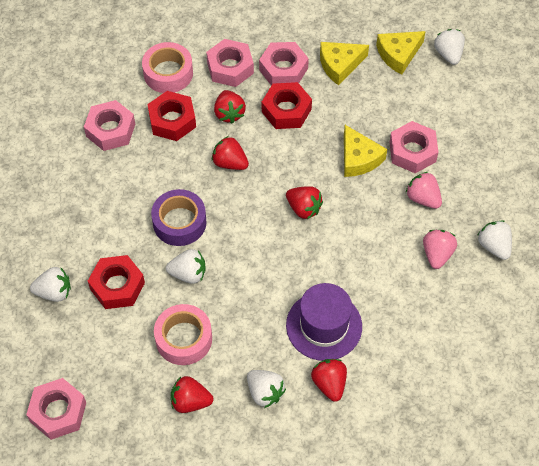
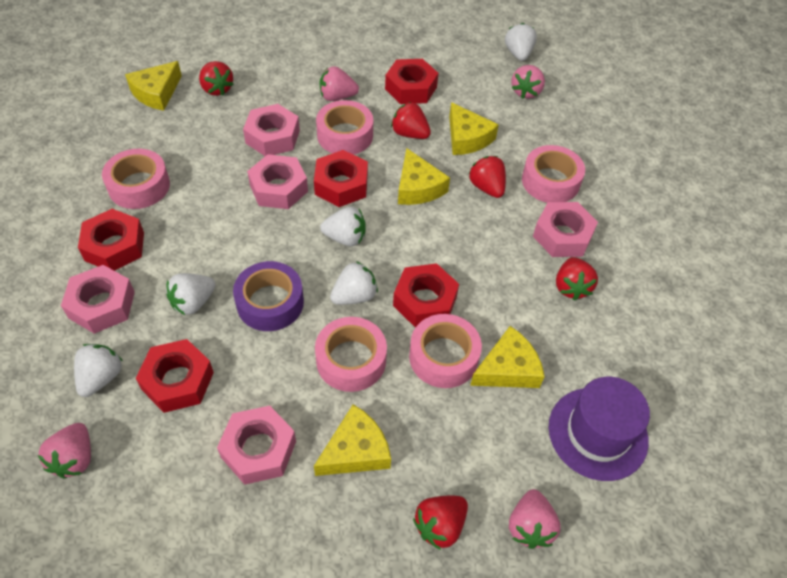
pink strawberry: 2 -> 4
pink tape: 2 -> 5
red nut: 3 -> 5
yellow cheese: 3 -> 5

